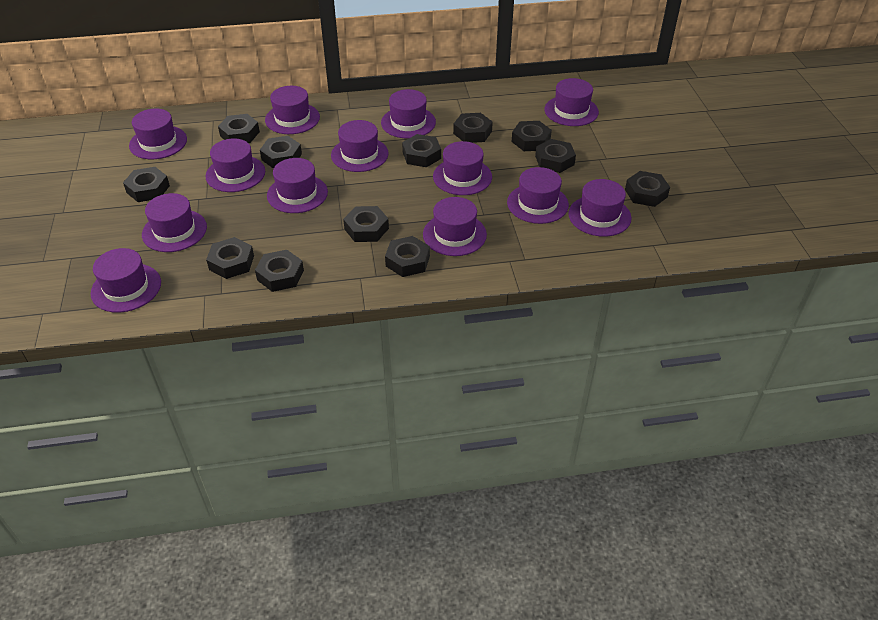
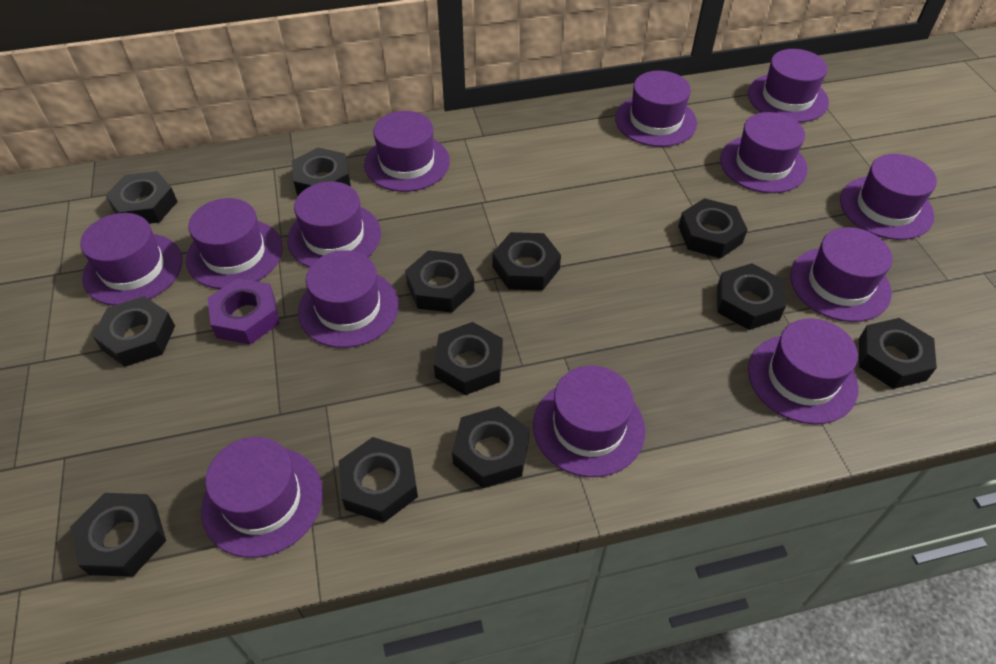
purple nut: 0 -> 1

